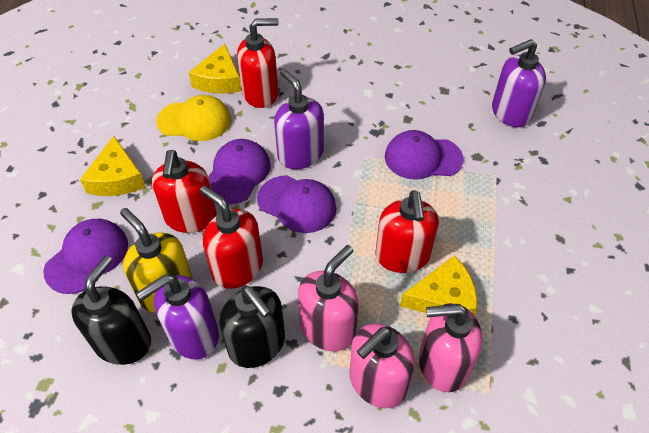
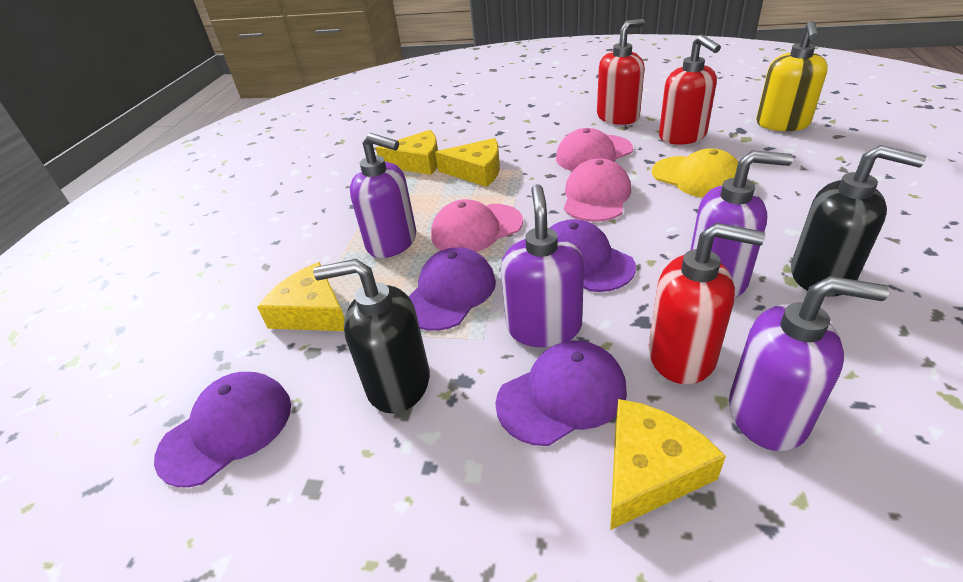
pink cap: 0 -> 3
pink soap dispenser: 3 -> 0
purple soap dispenser: 3 -> 4
red soap dispenser: 4 -> 3
yellow cheese: 3 -> 4

